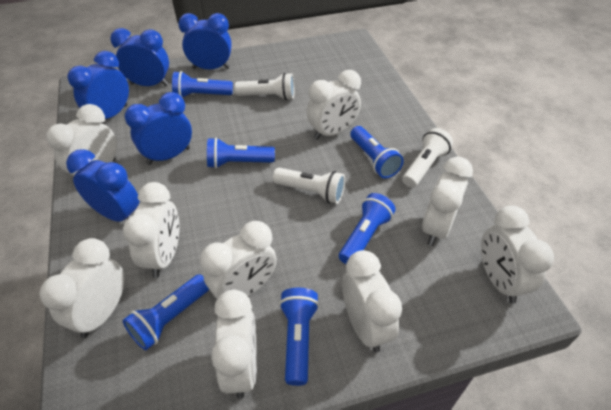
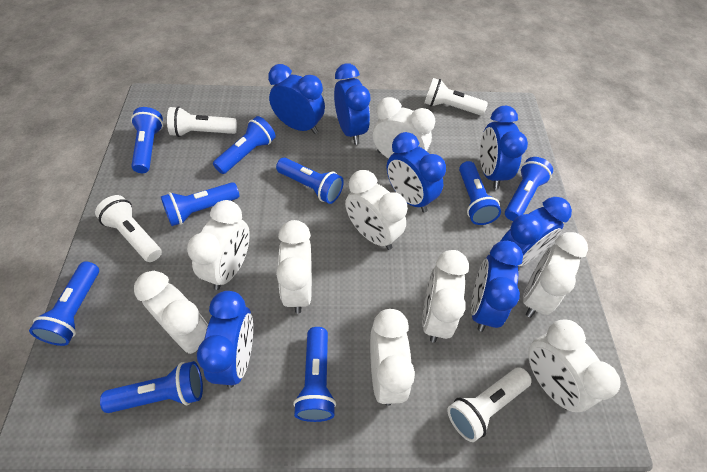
blue clock: 5 -> 7
blue flashlight: 6 -> 9
white flashlight: 3 -> 4

